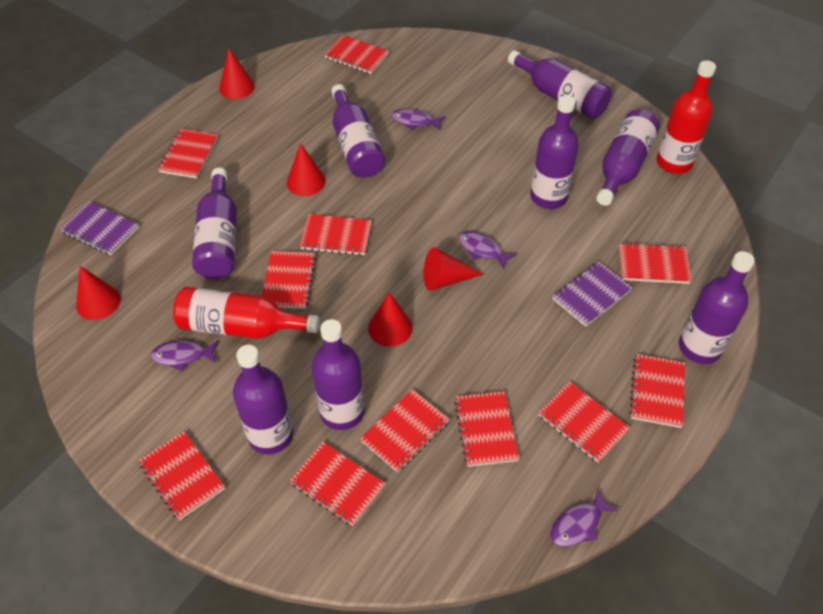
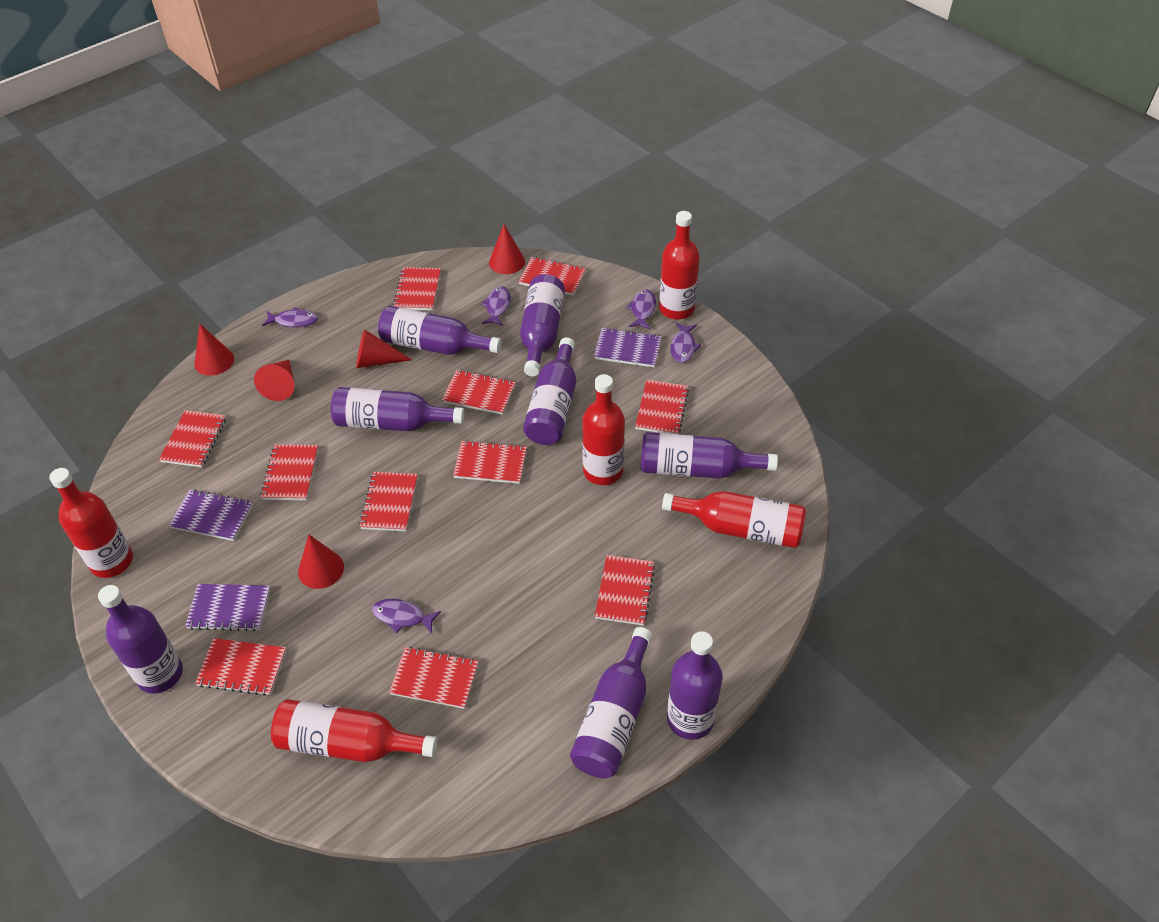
purple fish: 4 -> 5
purple notebook: 2 -> 3
red bottle: 2 -> 5

